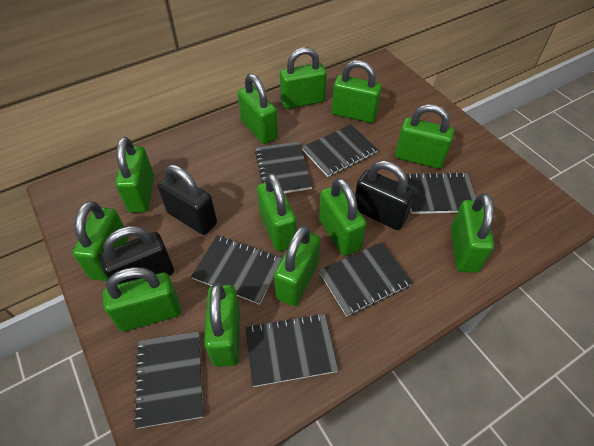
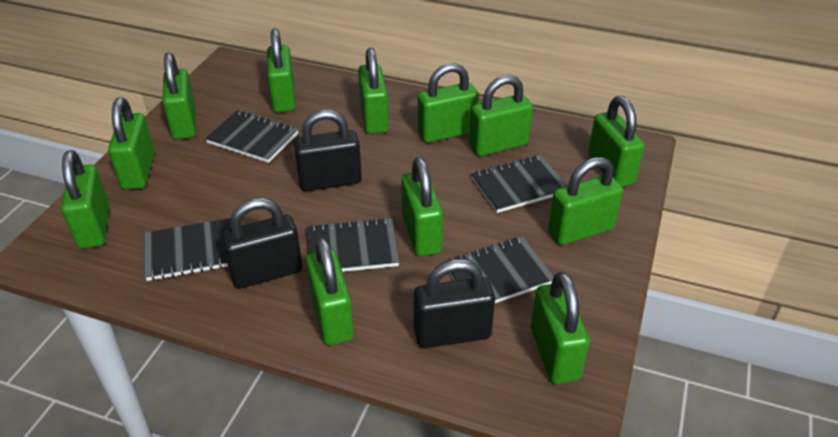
black notebook: 7 -> 5

